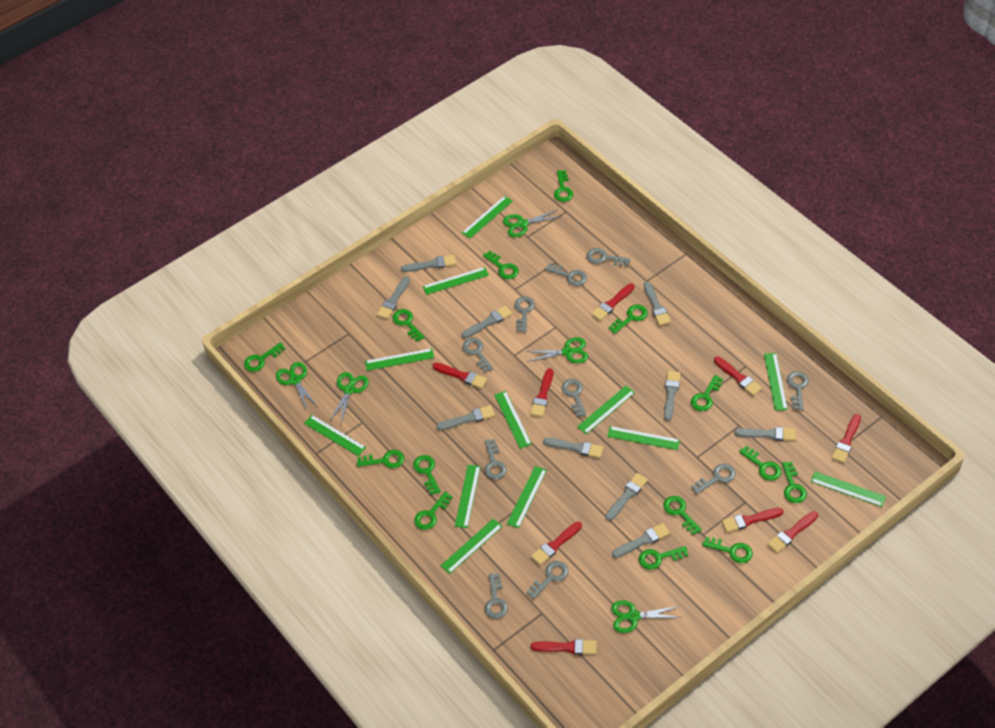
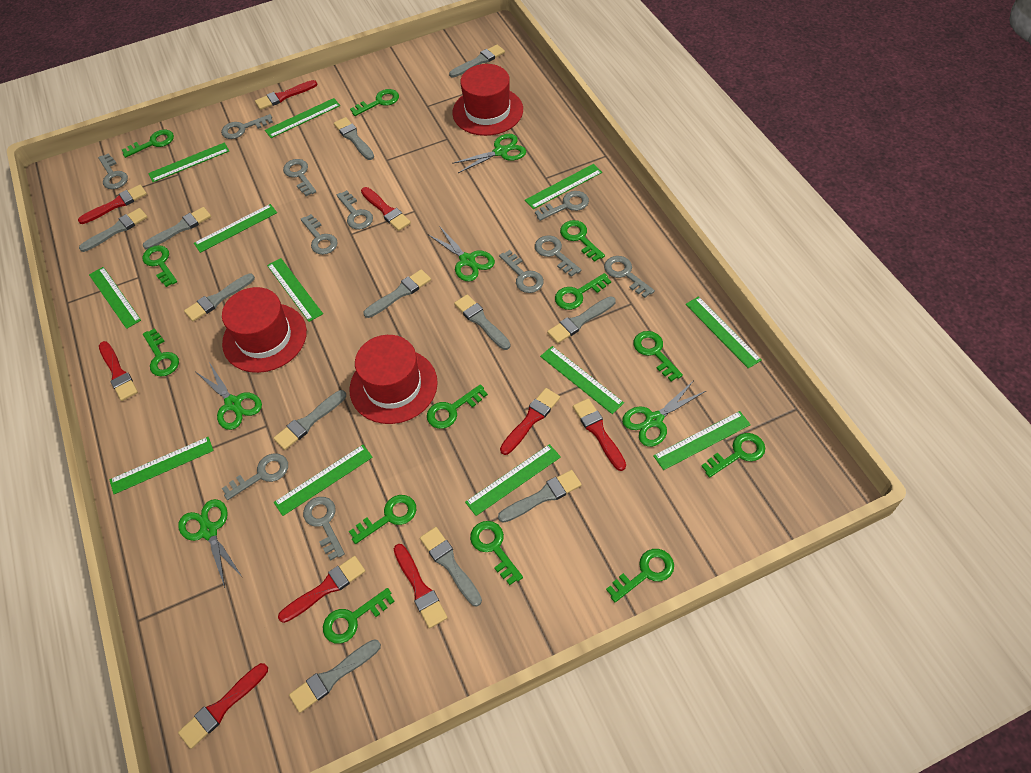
green key: 14 -> 13
grey brush: 10 -> 12
grey key: 10 -> 11
red hat: 0 -> 3

